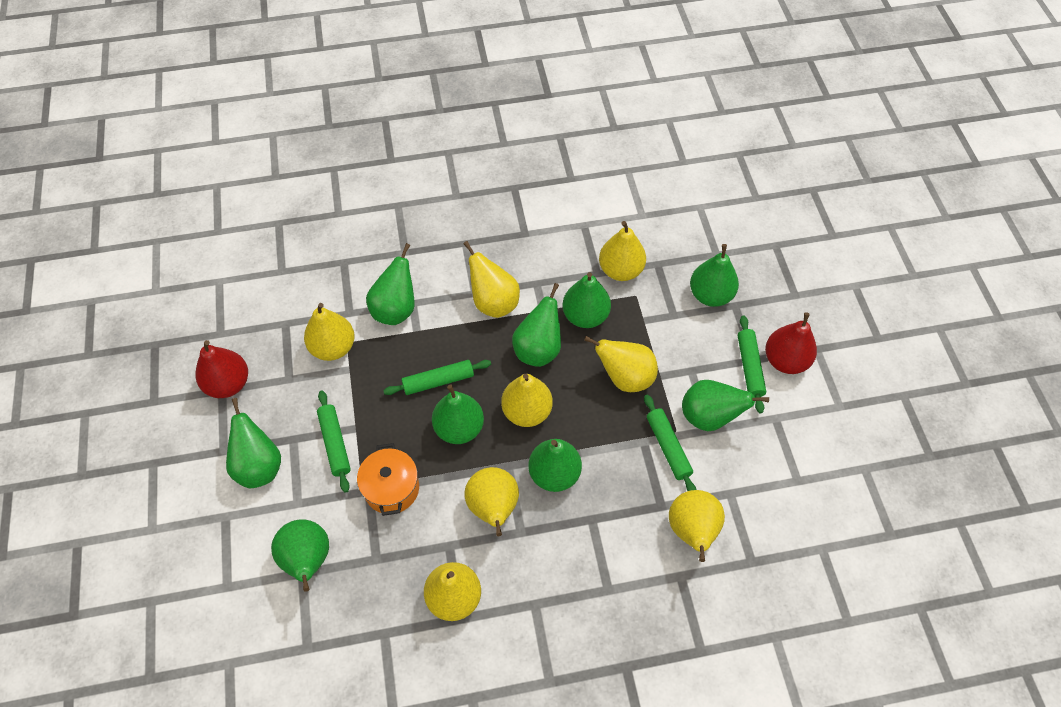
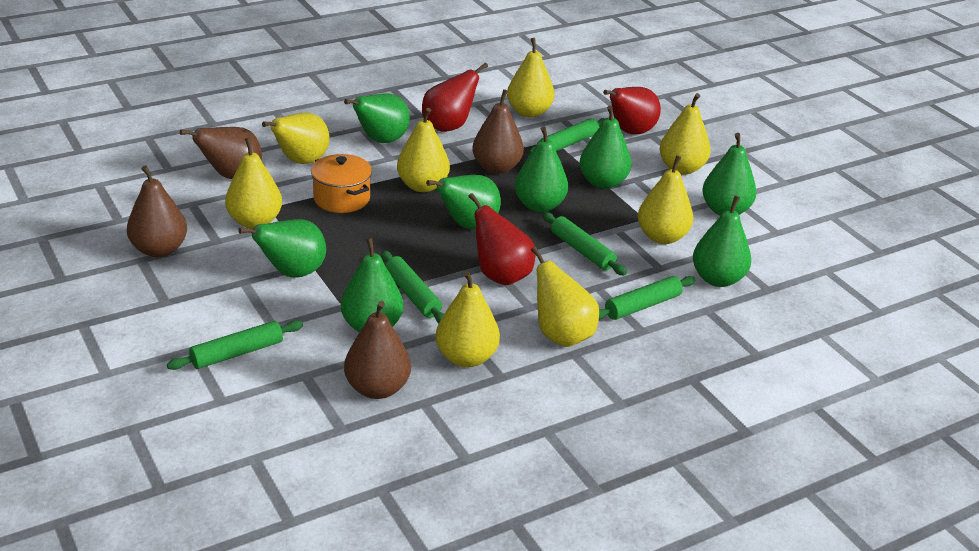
brown pear: 0 -> 4
green pear: 9 -> 8
green rolling pin: 4 -> 5
red pear: 2 -> 3

